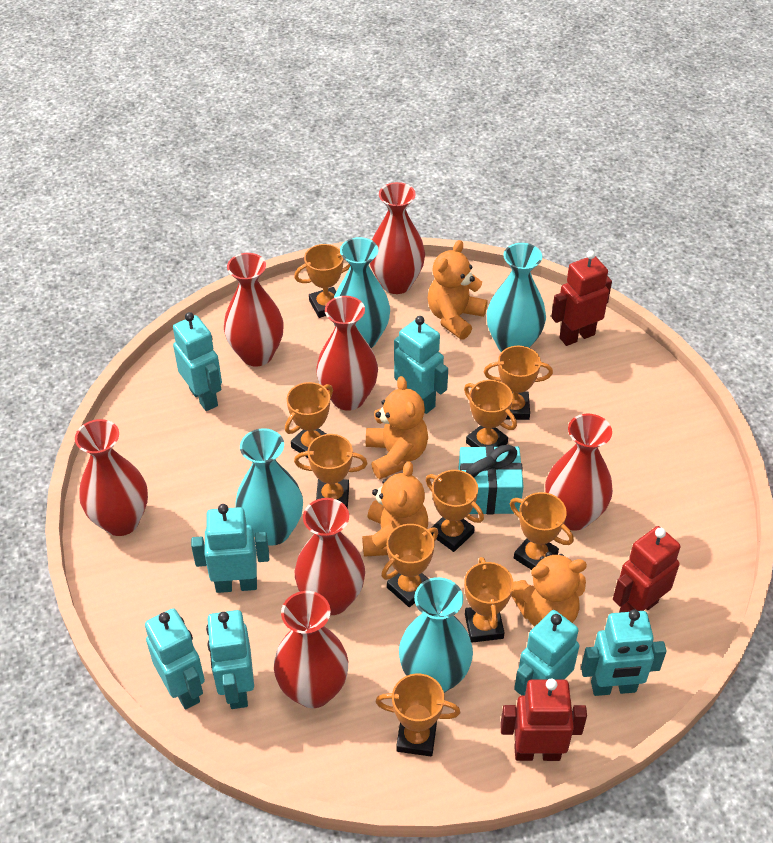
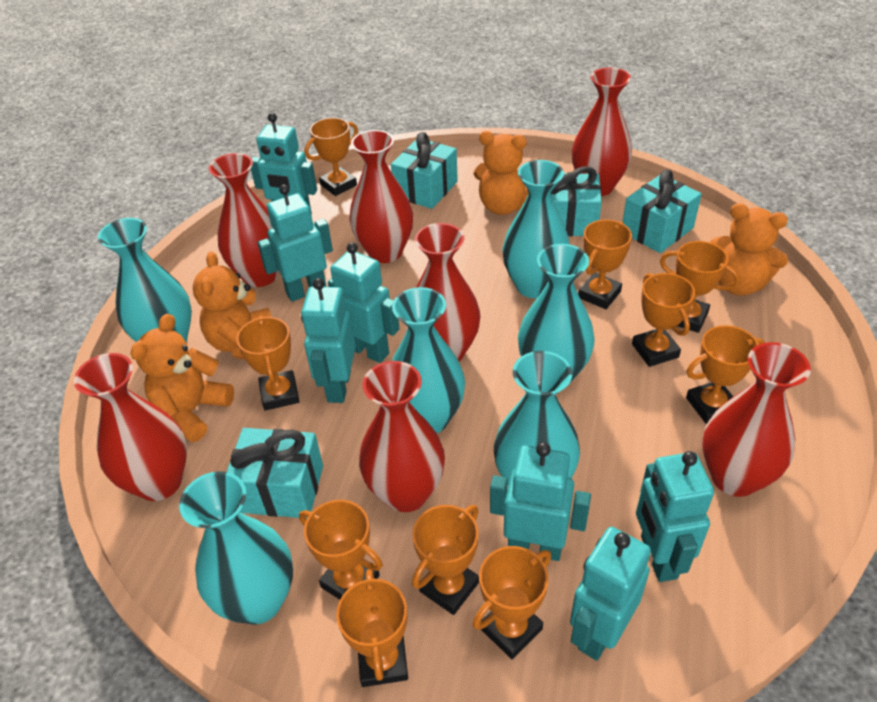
red robot: 3 -> 0
turquoise gift: 1 -> 4
turquoise vase: 4 -> 6

